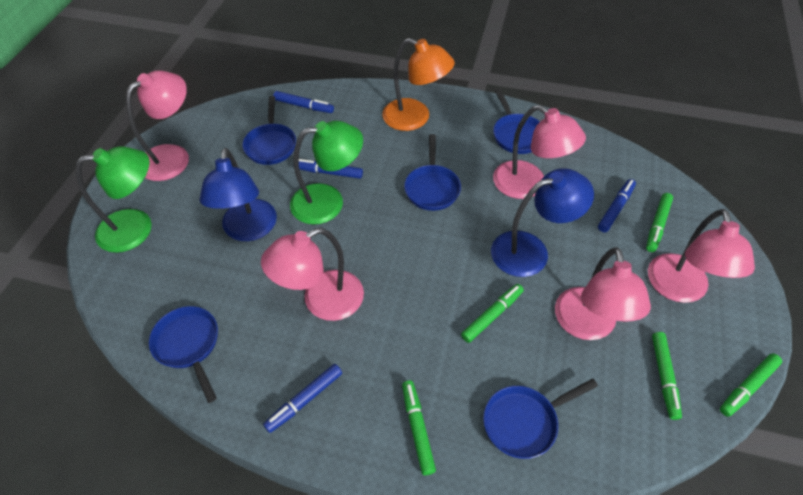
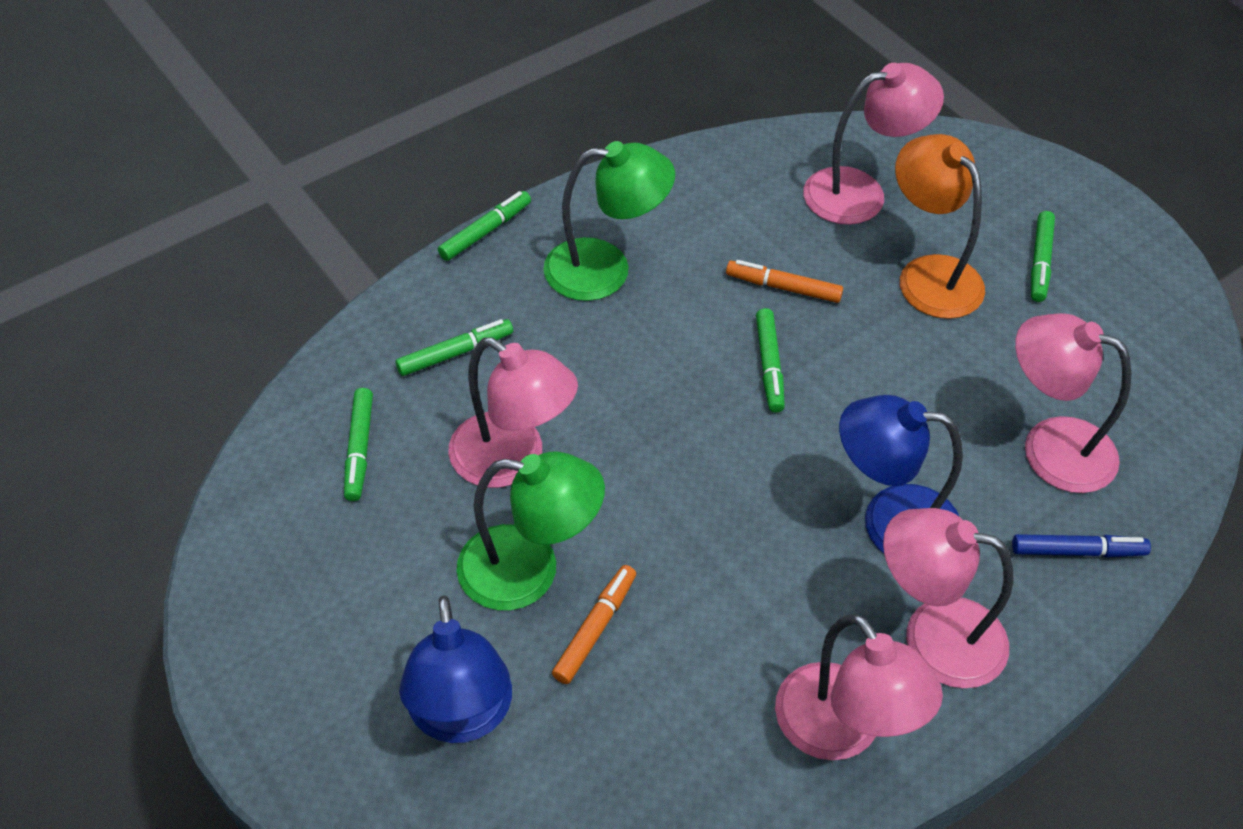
blue marker: 4 -> 1
blue pan: 5 -> 0
orange marker: 0 -> 2

